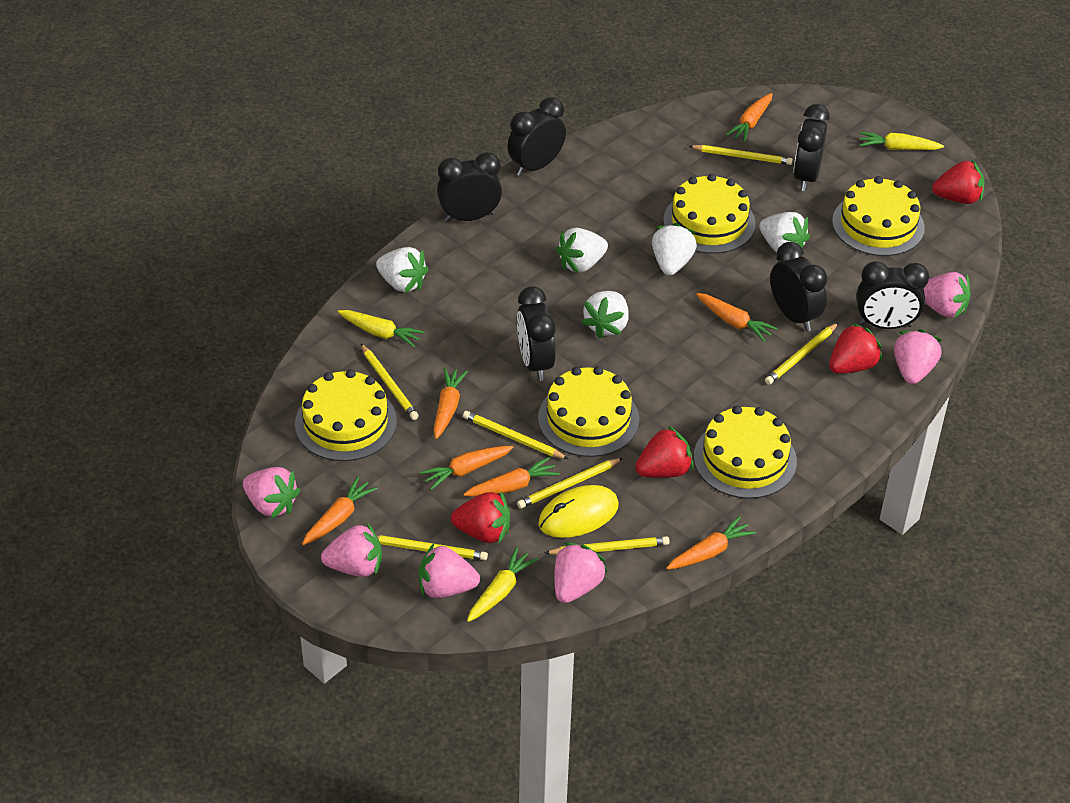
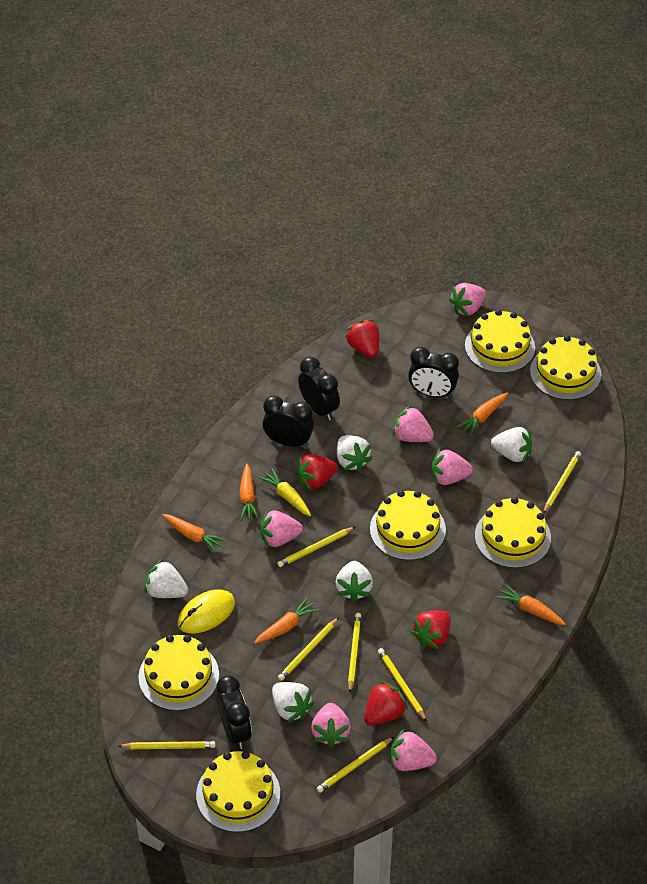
black clock: 6 -> 4
orange carrot: 7 -> 5
yellow cake: 5 -> 6
yellow carrot: 3 -> 1

